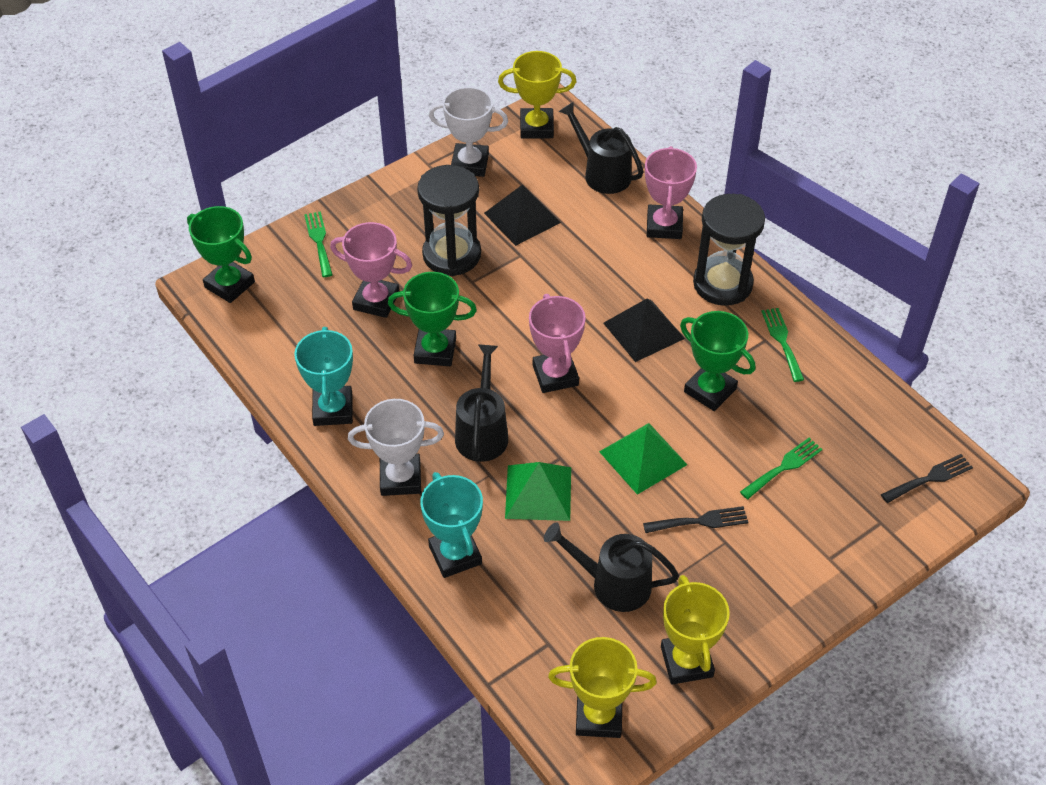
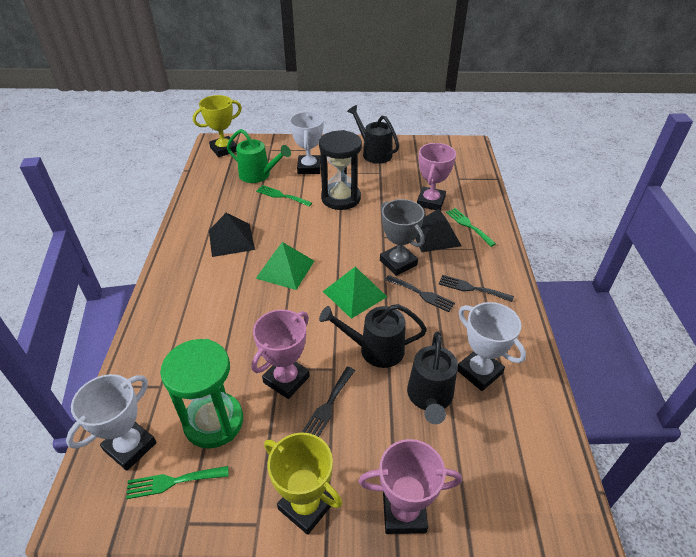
black fork: 2 -> 3
black hourglass: 2 -> 1
green hourglass: 0 -> 1
green trophy: 3 -> 0
green watering can: 0 -> 1
grey trophy: 0 -> 1
turquoise trophy: 2 -> 0
white trophy: 2 -> 3
yellow trophy: 3 -> 2

